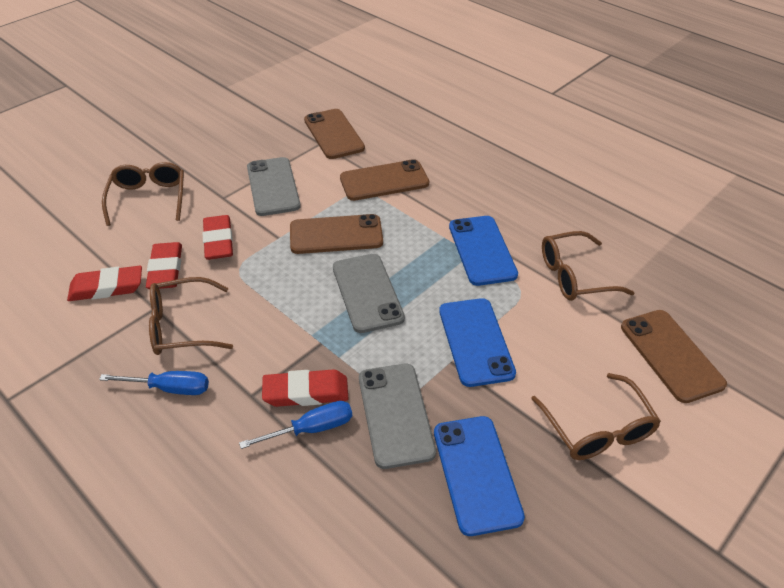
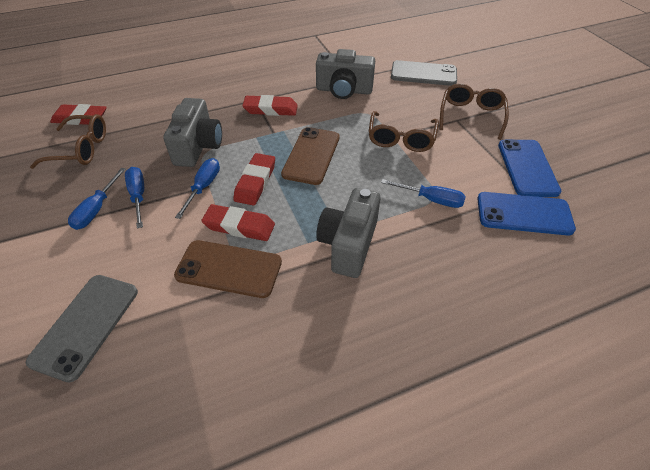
blue phone: 3 -> 2
blue screwdriver: 2 -> 4
brown glasses: 4 -> 3
brown phone: 4 -> 2
grey camera: 0 -> 3
grey phone: 3 -> 2

